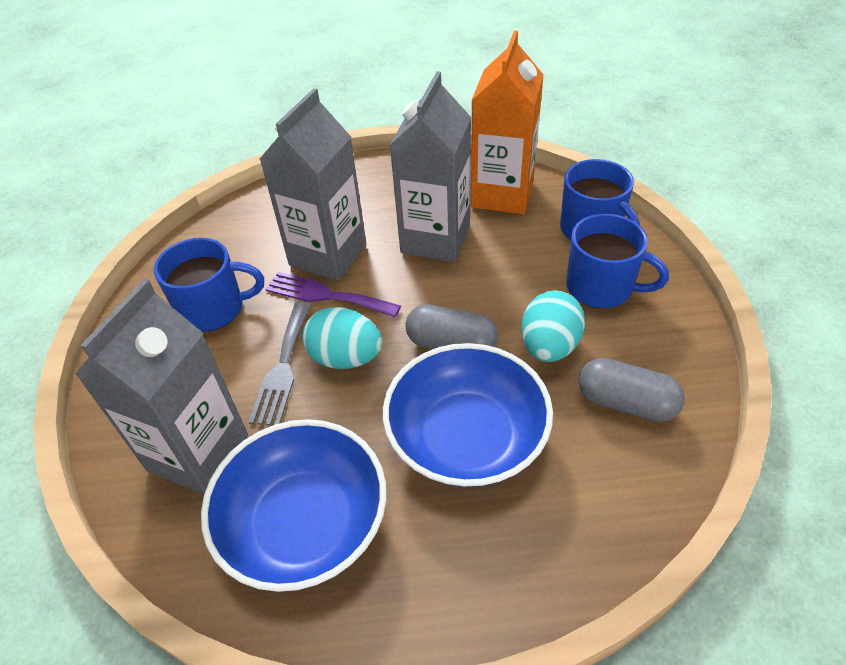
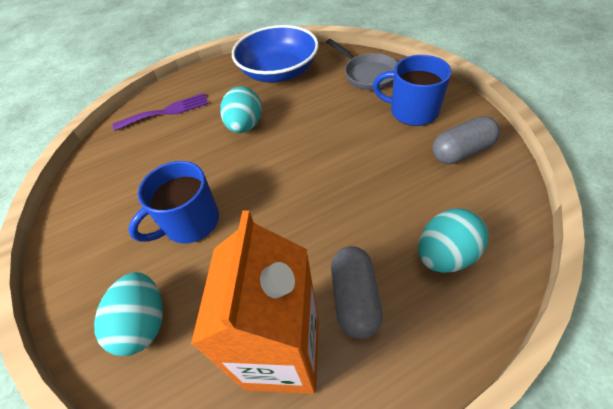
blue bowl: 2 -> 1
blue mug: 3 -> 2
grey carton: 3 -> 0
grey fork: 1 -> 0
grey pan: 0 -> 1
turquoise egg: 2 -> 3

